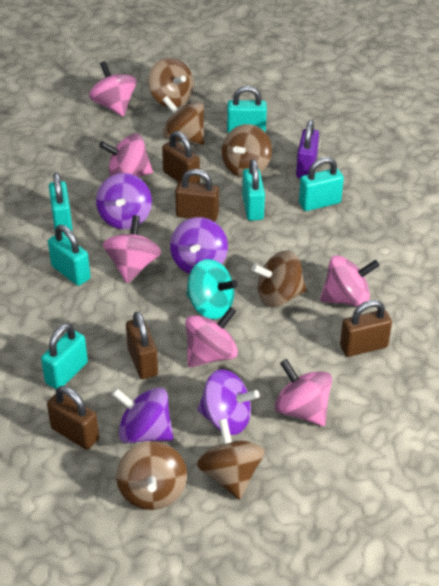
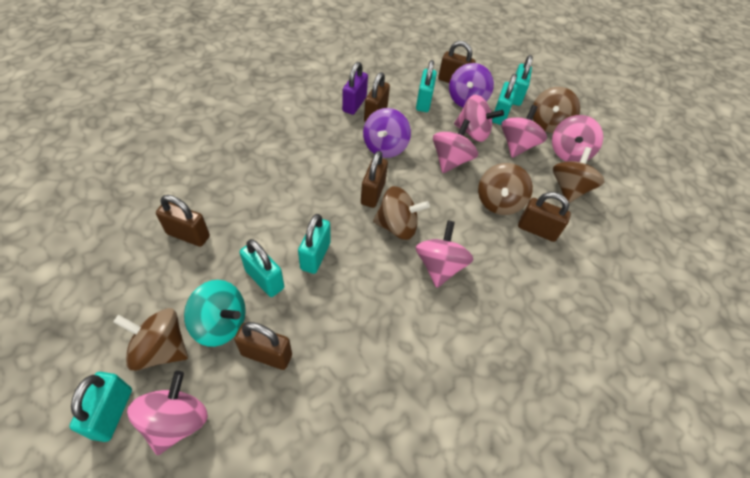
brown padlock: 5 -> 6
brown spinning top: 6 -> 5
purple spinning top: 4 -> 2

